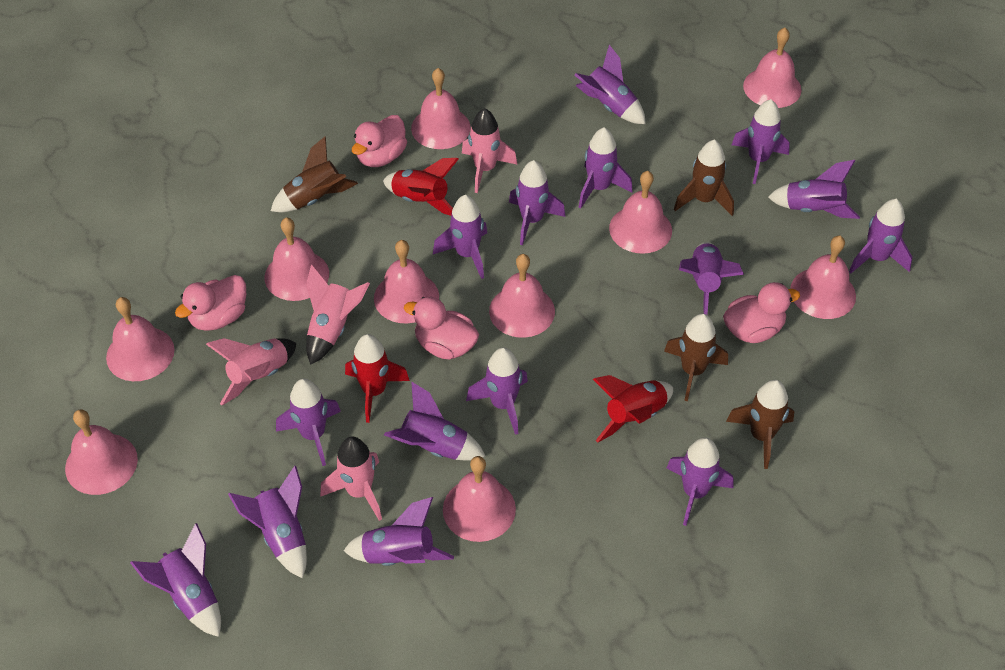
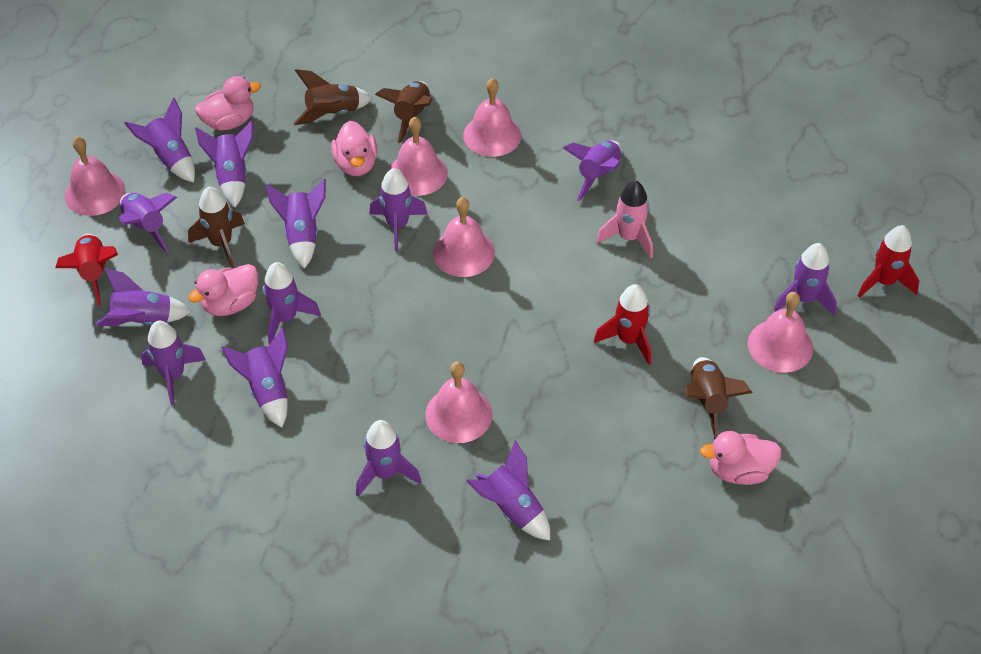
pink bell: 10 -> 6
pink rocket: 4 -> 1
purple rocket: 15 -> 13

